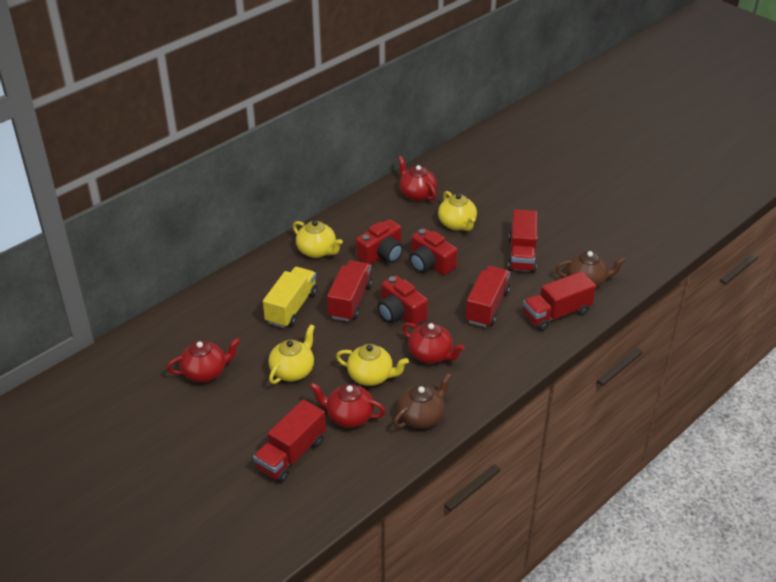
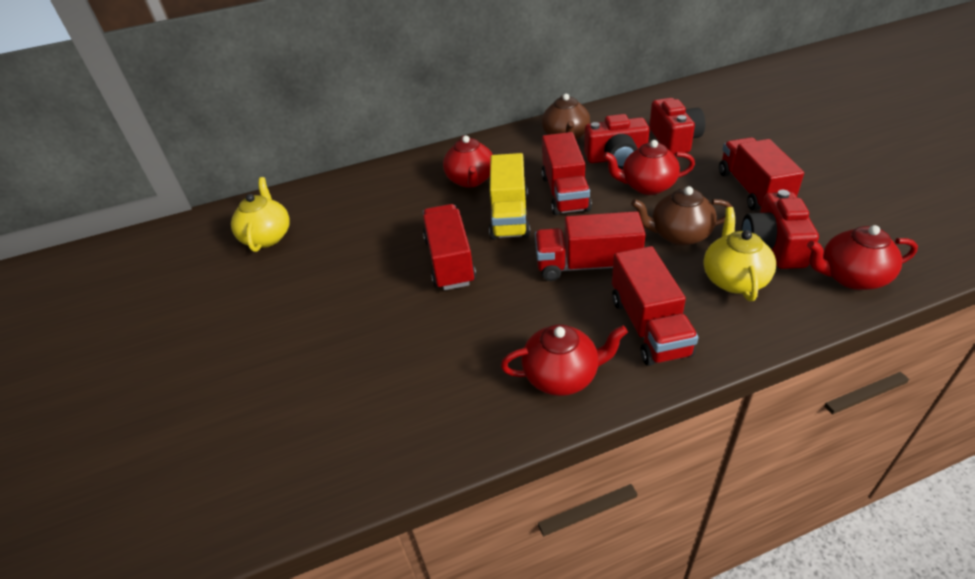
yellow teapot: 4 -> 2

